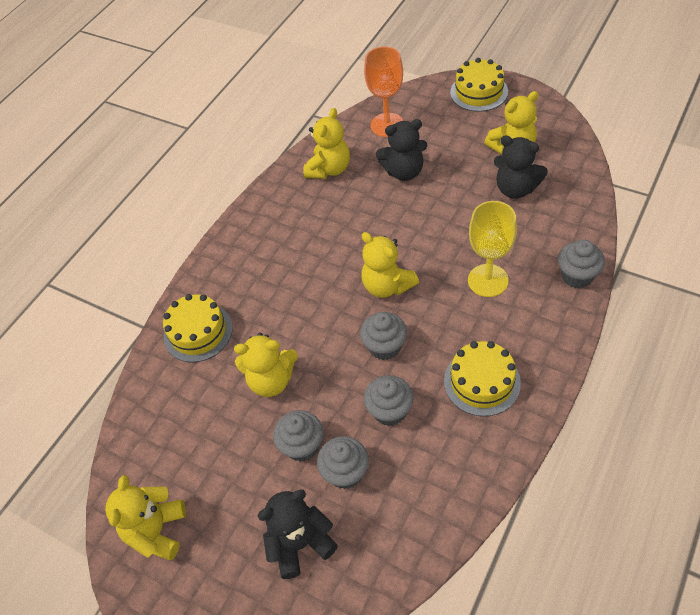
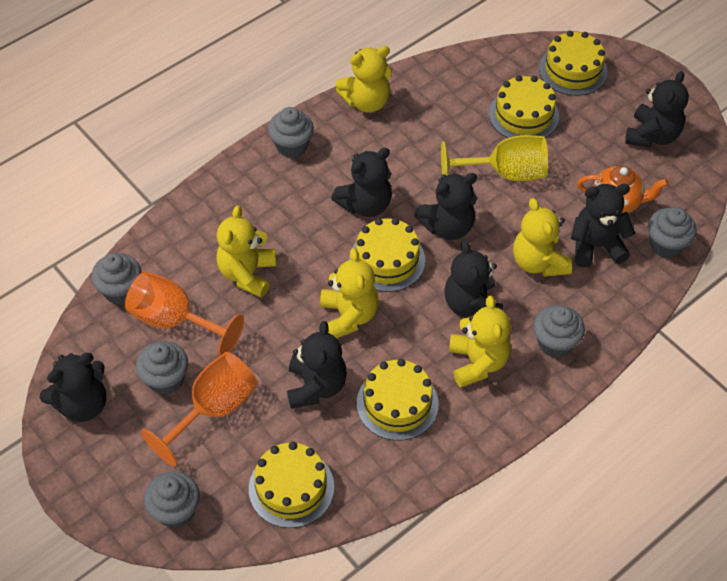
black teddy bear: 3 -> 7
grey cupcake: 5 -> 6
orange goblet: 1 -> 2
orange teapot: 0 -> 1
yellow cake: 3 -> 5

